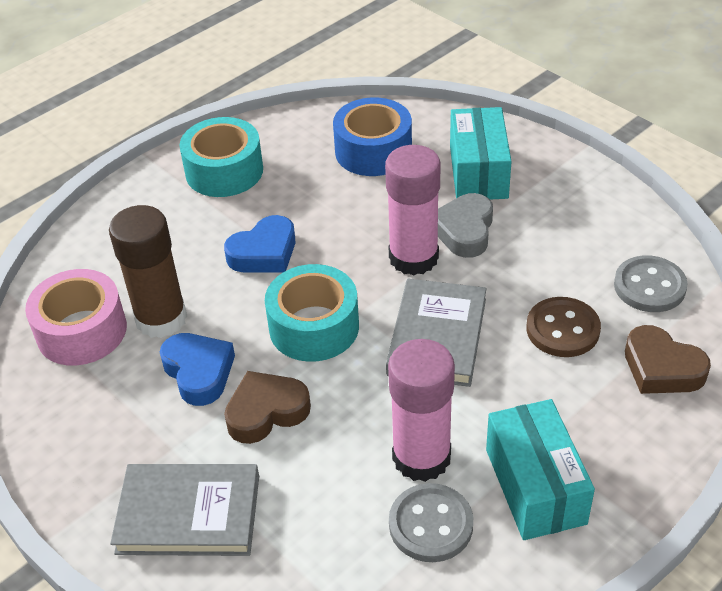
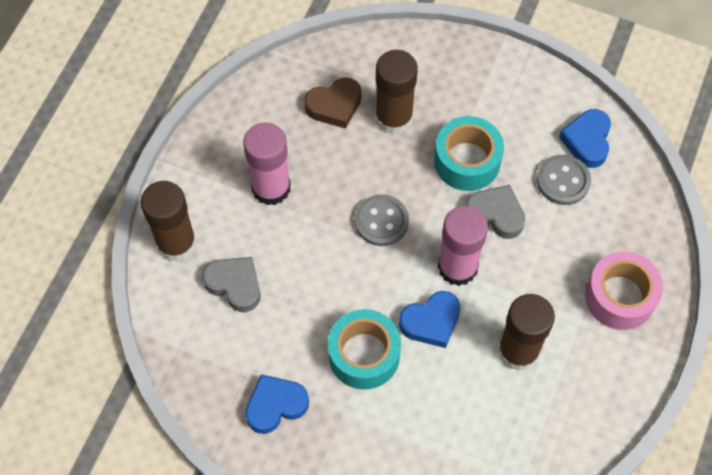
blue heart: 2 -> 3
blue tape: 1 -> 0
brown button: 1 -> 0
brown glue stick: 1 -> 3
brown heart: 2 -> 1
grey book: 2 -> 0
grey heart: 1 -> 2
turquoise box: 2 -> 0

